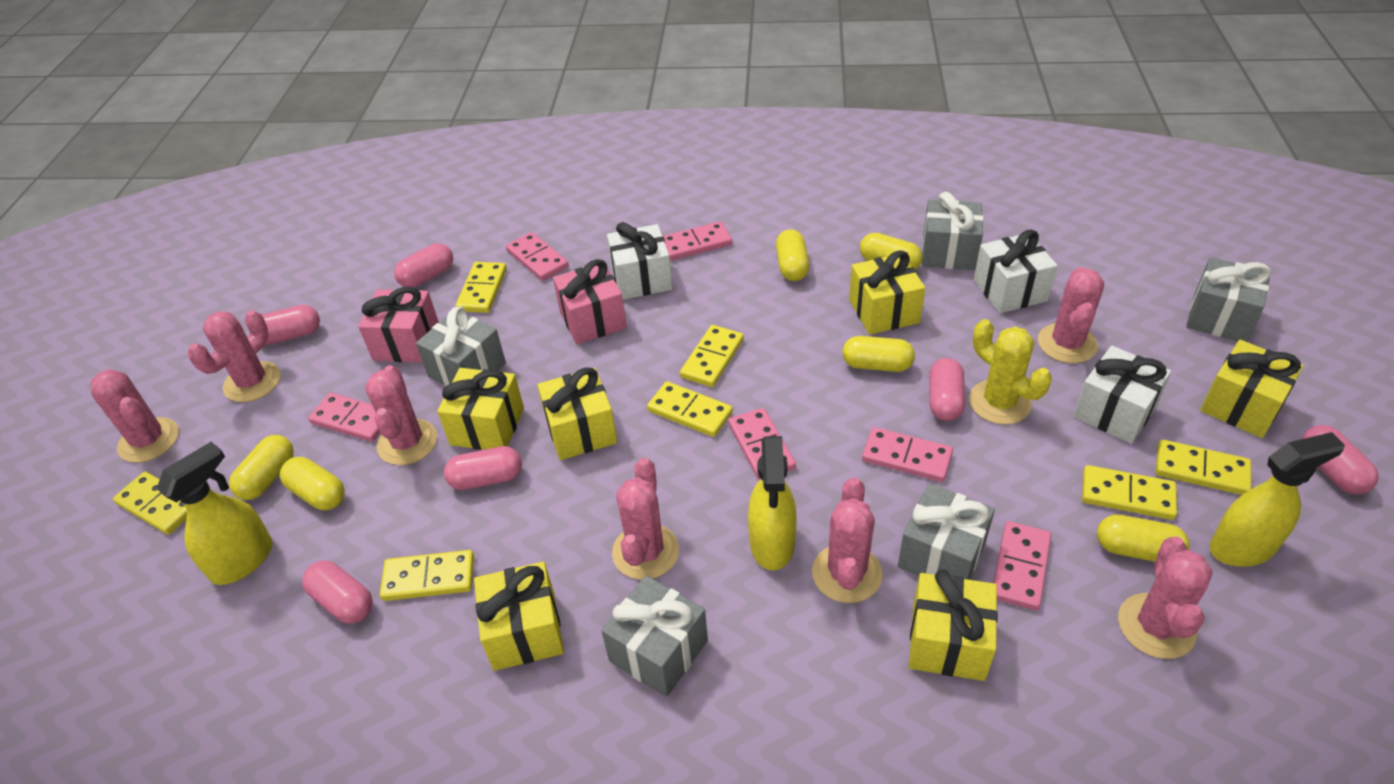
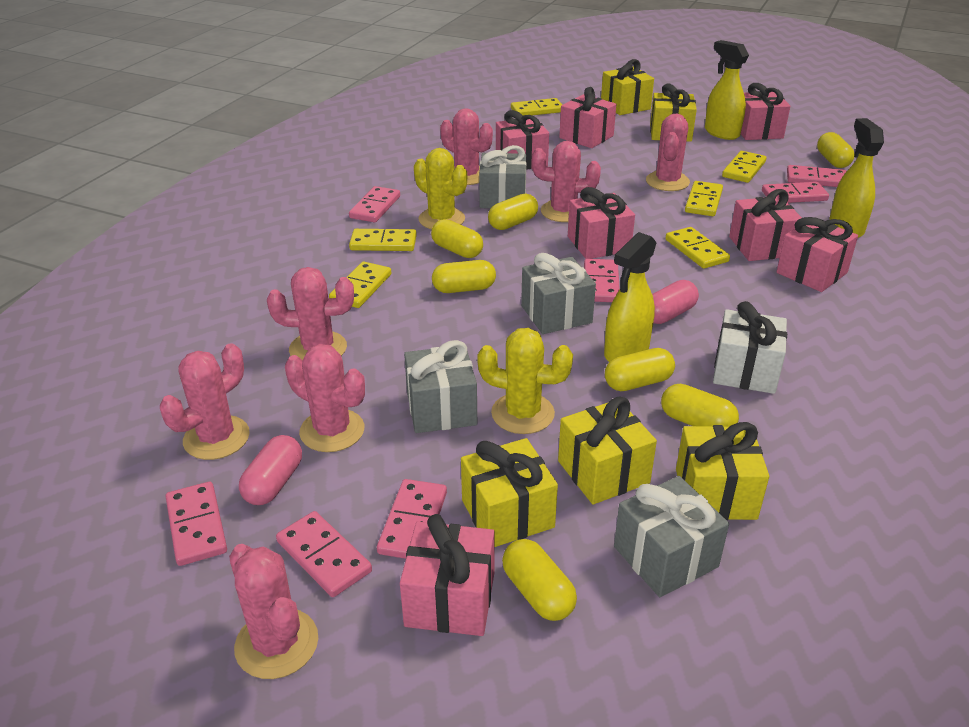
grey gift: 5 -> 4
pink capsule: 6 -> 2
pink domino: 6 -> 7
pink gift: 2 -> 7
white gift: 3 -> 1
yellow cactus: 1 -> 2
yellow capsule: 6 -> 7
yellow domino: 7 -> 6
yellow gift: 6 -> 5

